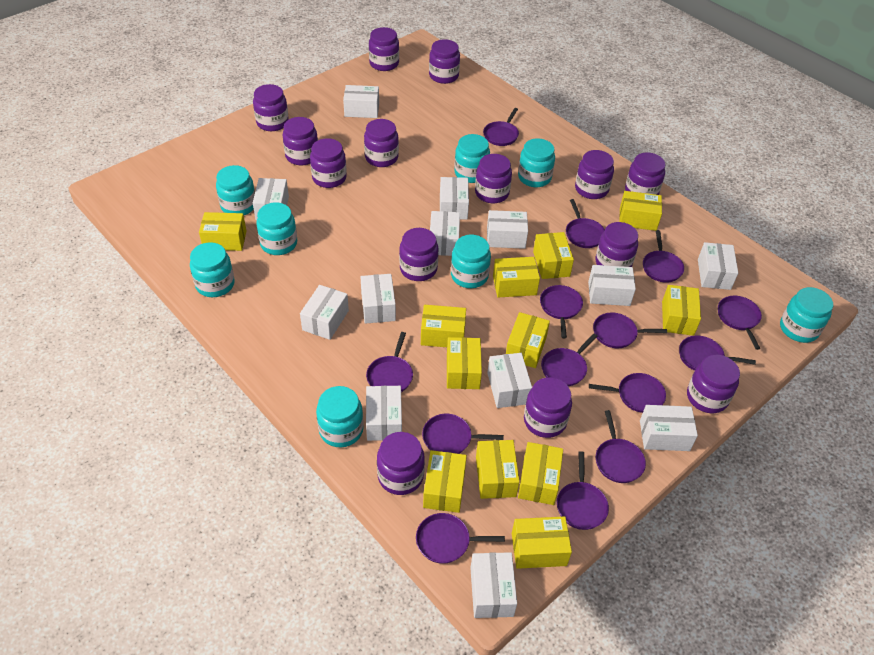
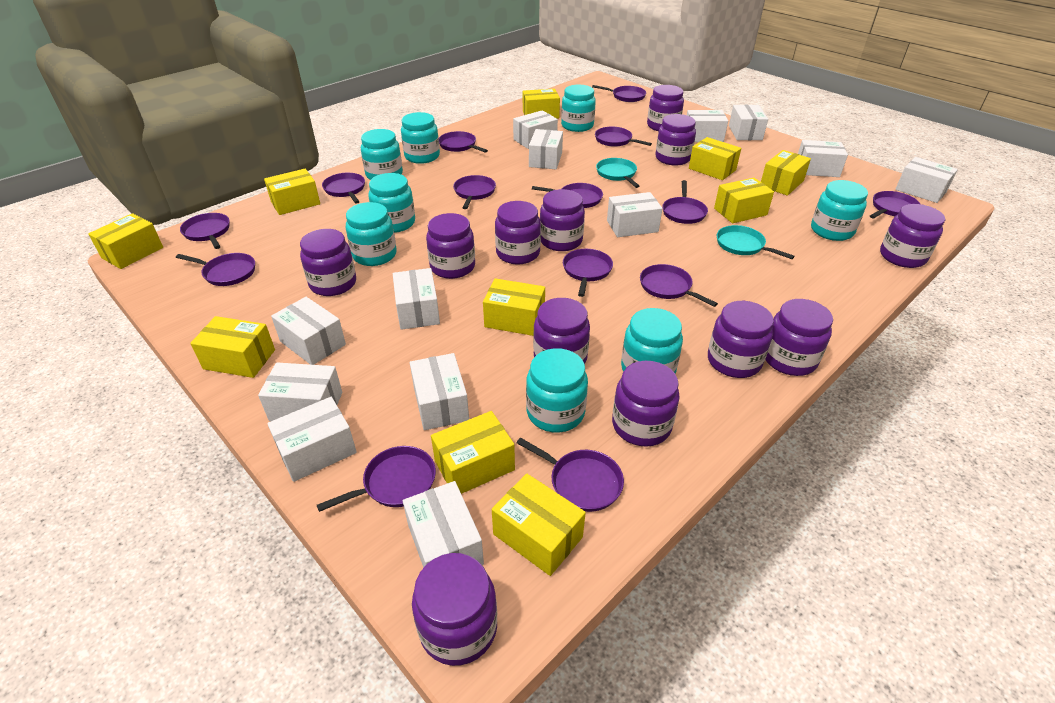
purple jar: 14 -> 12
turquoise pan: 0 -> 2
yellow box: 12 -> 10

